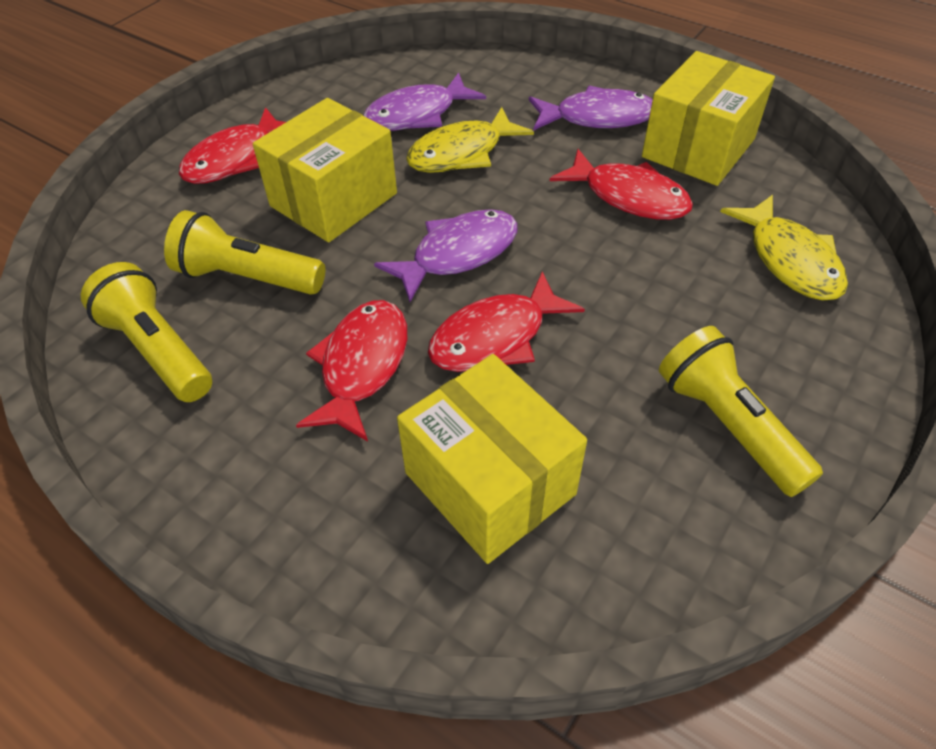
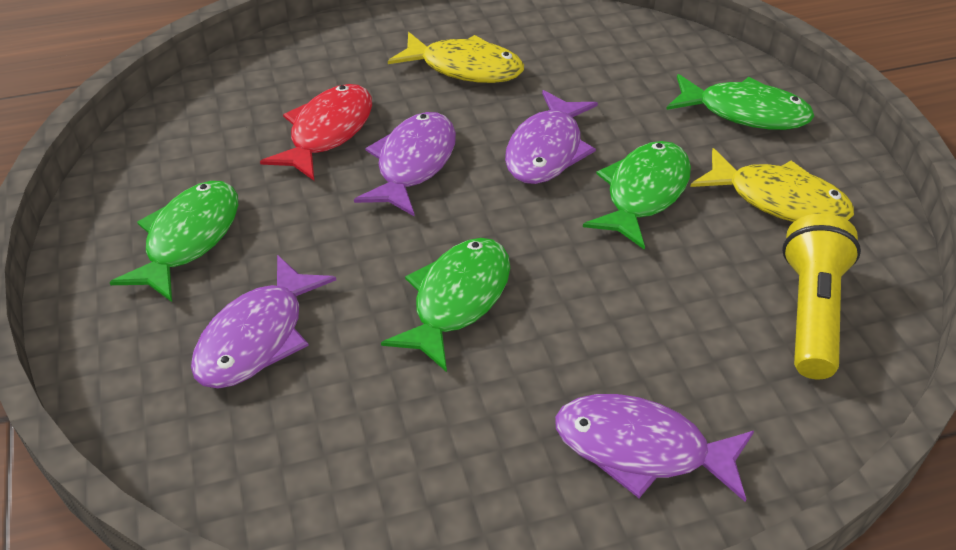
green fish: 0 -> 4
purple fish: 3 -> 4
red fish: 4 -> 1
yellow box: 3 -> 0
yellow flashlight: 3 -> 1

